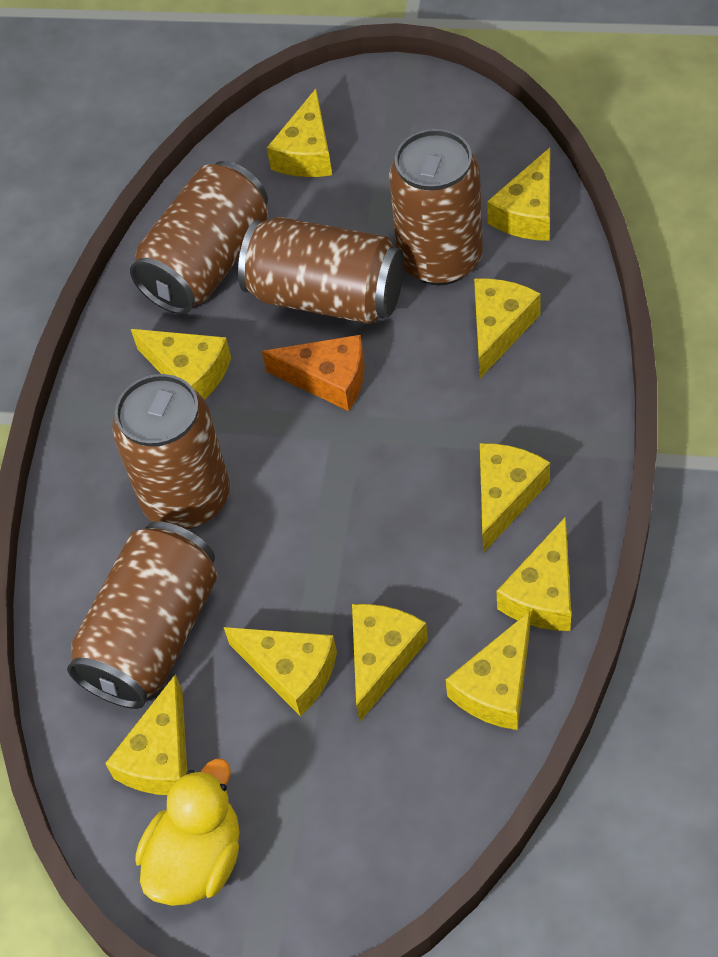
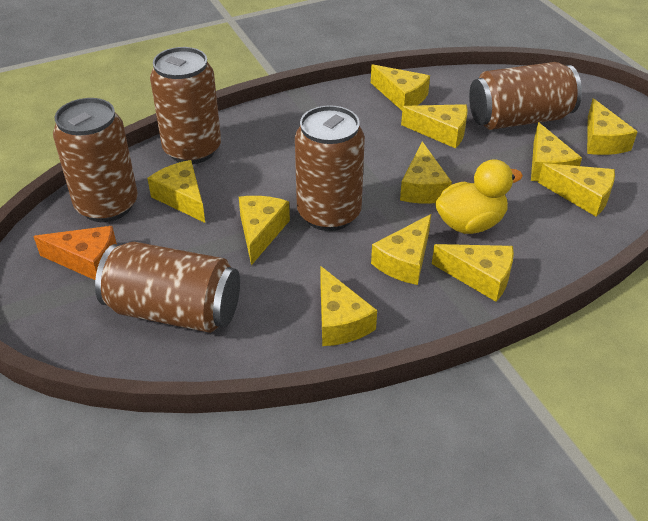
yellow cheese: 10 -> 11

